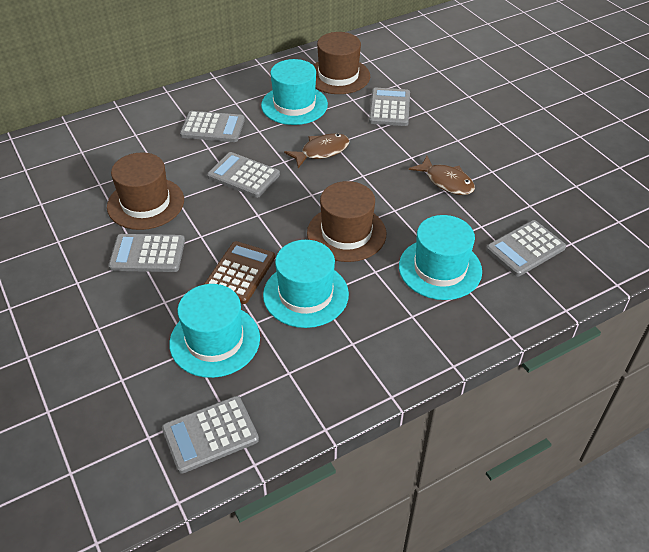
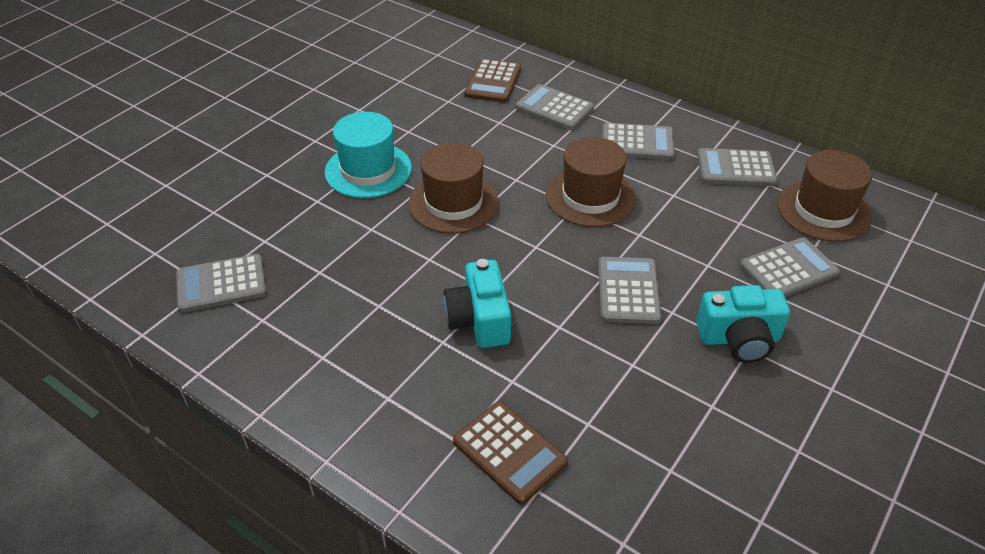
brown calculator: 1 -> 2
brown fish: 2 -> 0
turquoise camera: 0 -> 2
turquoise hat: 4 -> 1

